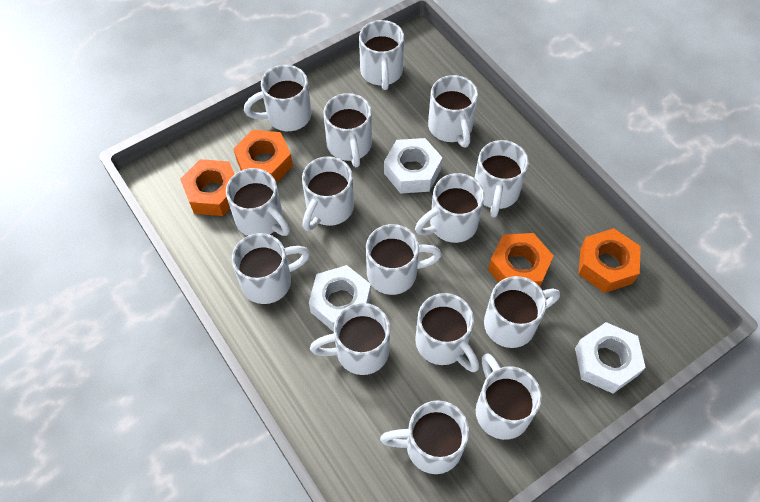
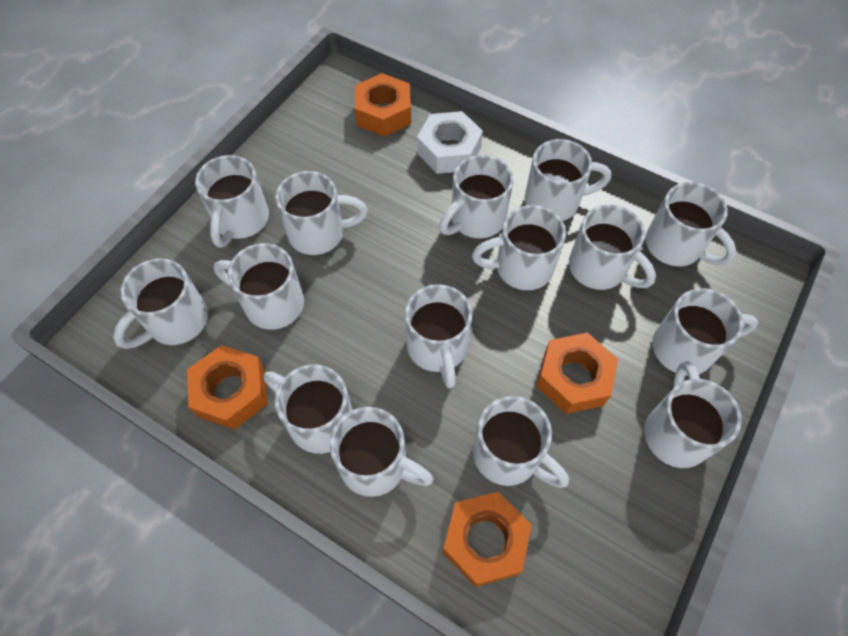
white nut: 3 -> 1

